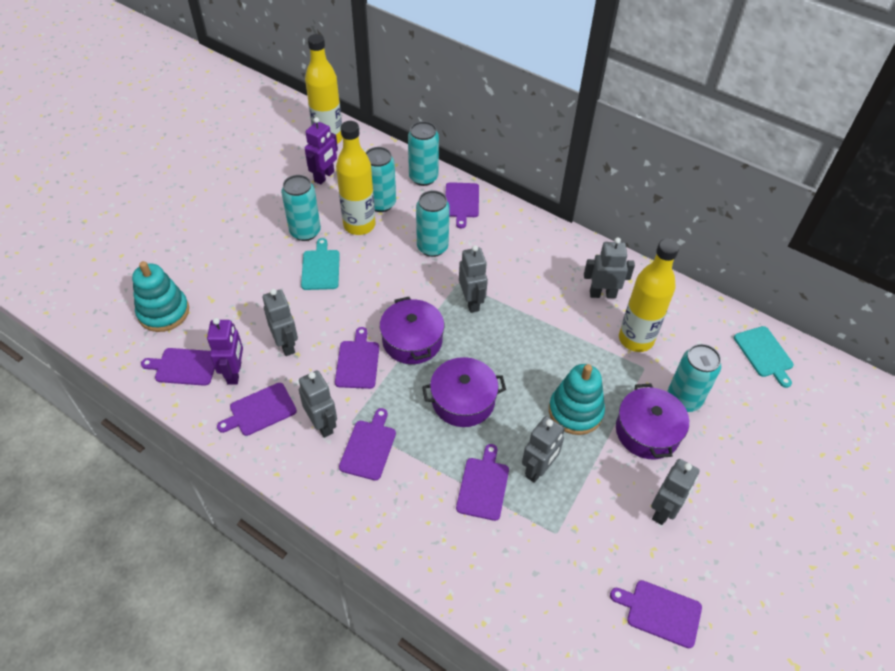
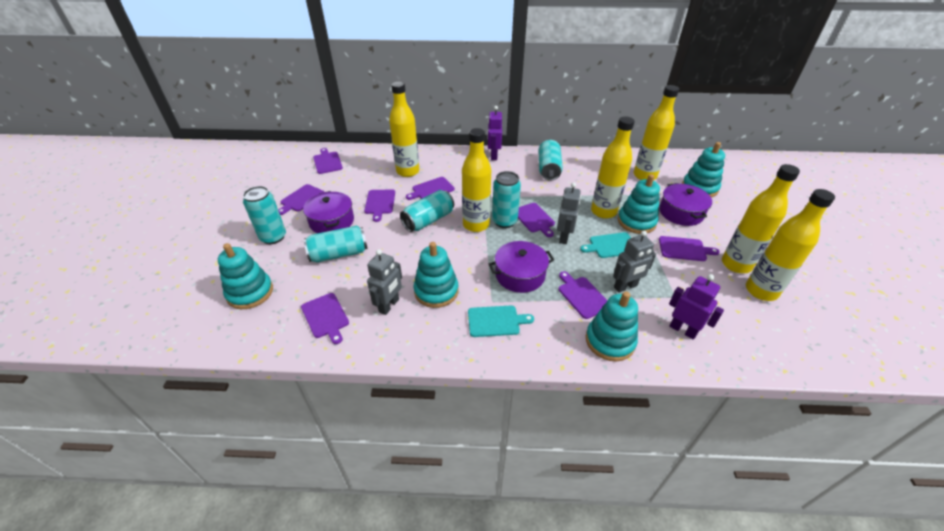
grey robot: 6 -> 3
purple cutting board: 7 -> 8
turquoise stacking toy: 2 -> 5
yellow bottle: 3 -> 6

